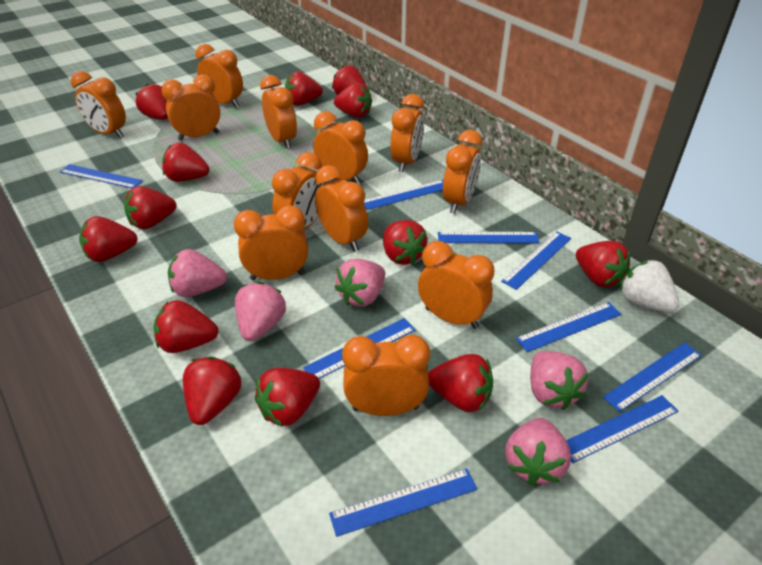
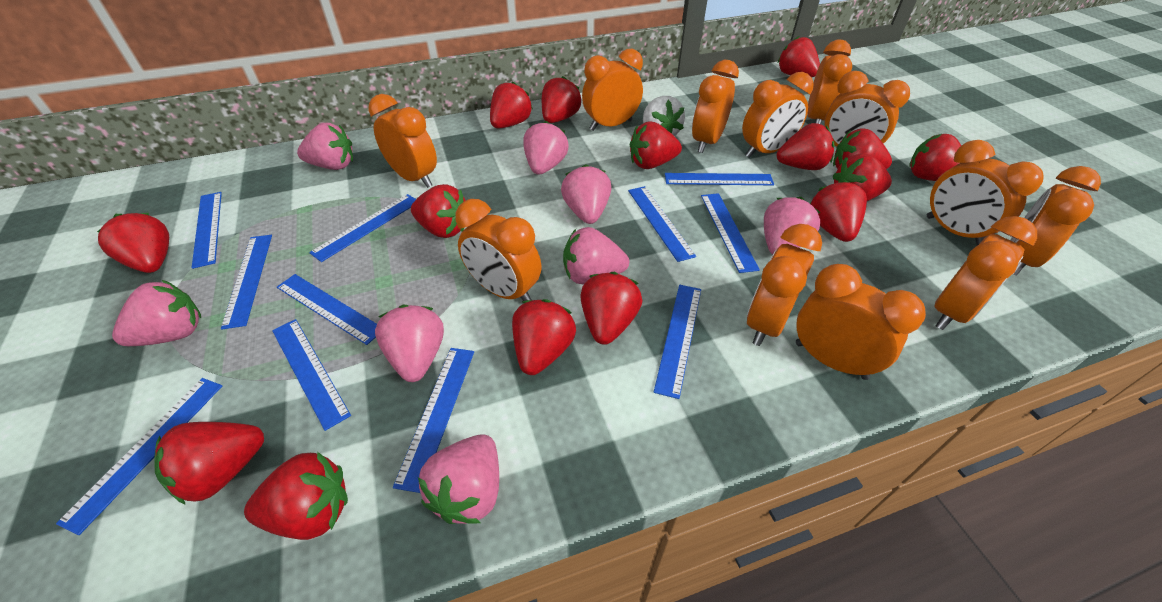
blue ruler: 9 -> 11
pink strawberry: 5 -> 8
red strawberry: 13 -> 15

